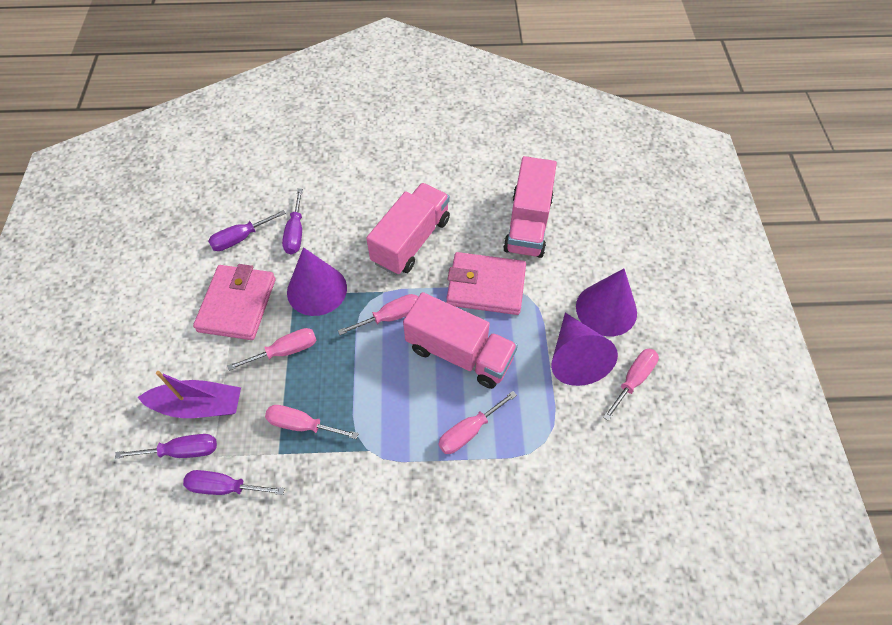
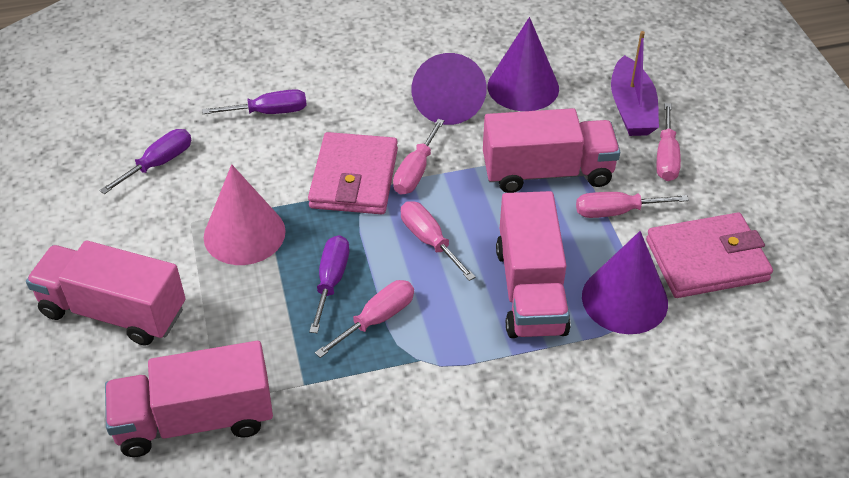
pink cone: 0 -> 1
pink truck: 3 -> 4
purple screwdriver: 4 -> 3

